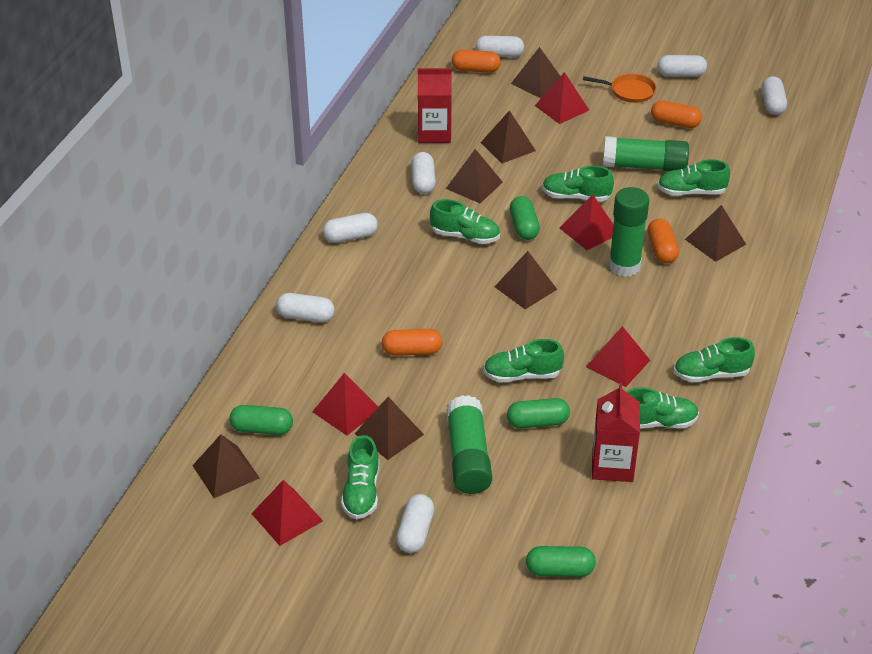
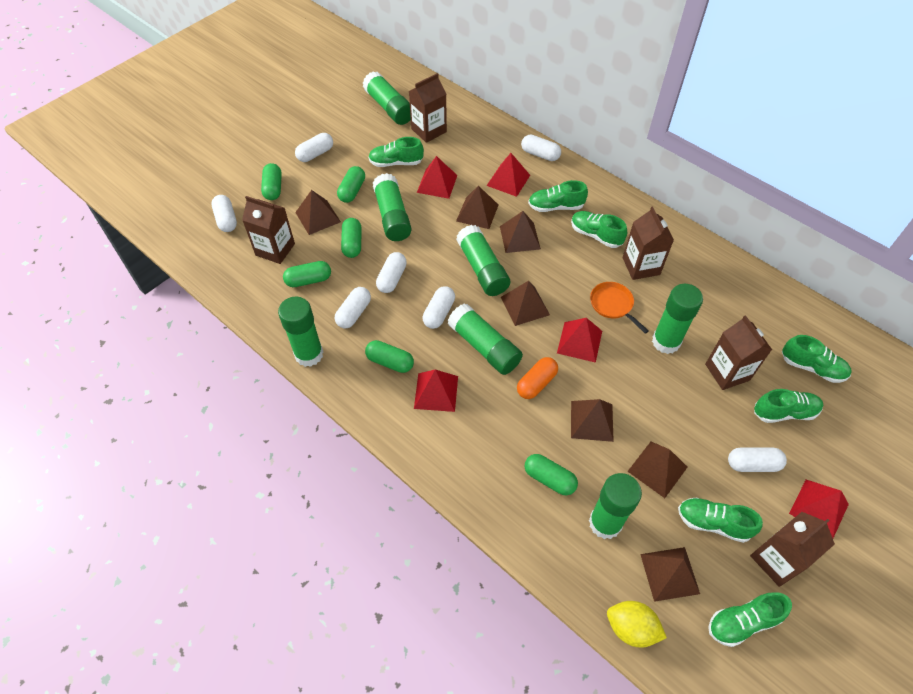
brown carton: 0 -> 5
green capsule: 4 -> 6
green glue stick: 3 -> 7
orange capsule: 4 -> 1
red carton: 2 -> 0
yellow lemon: 0 -> 1

